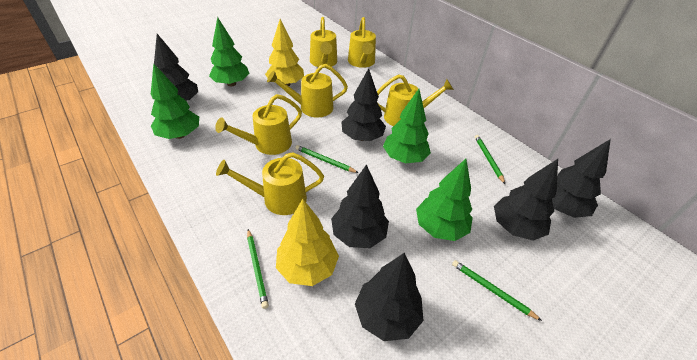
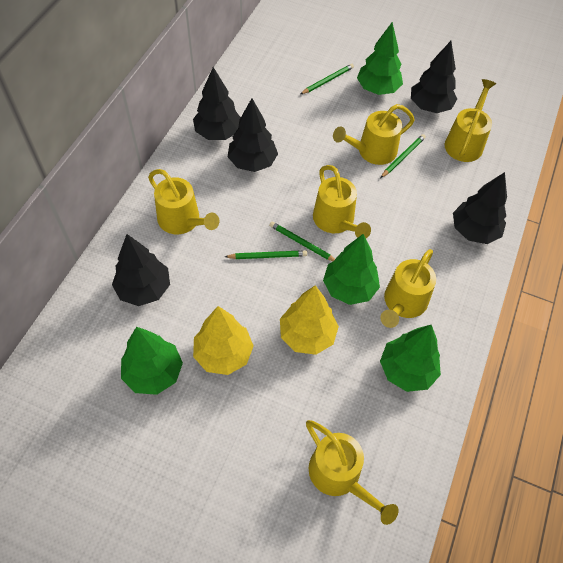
black tree: 6 -> 5

